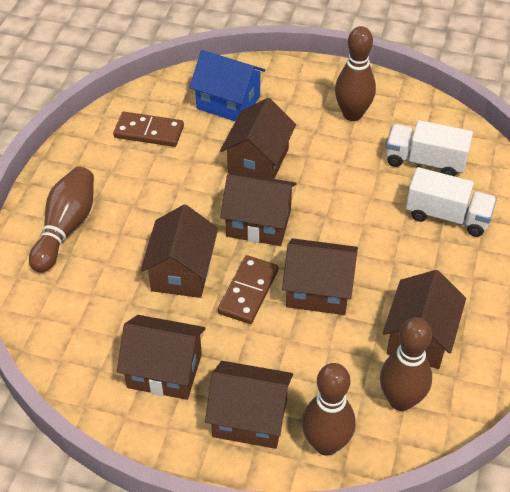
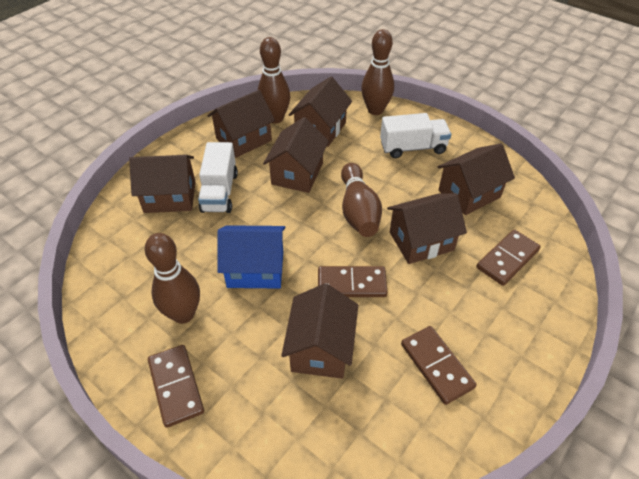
brown domino: 2 -> 4

